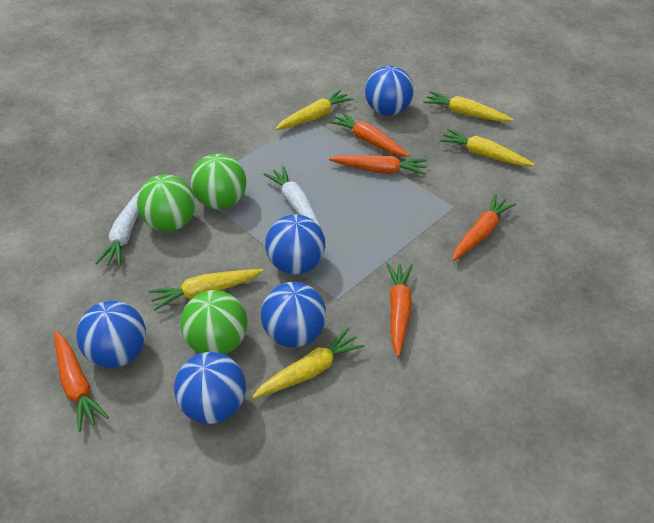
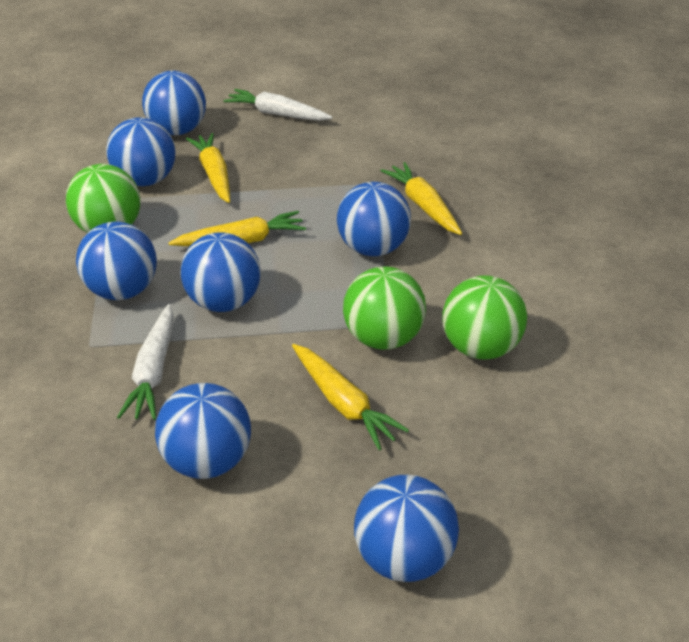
blue ball: 5 -> 7
orange carrot: 5 -> 0
yellow carrot: 5 -> 4

